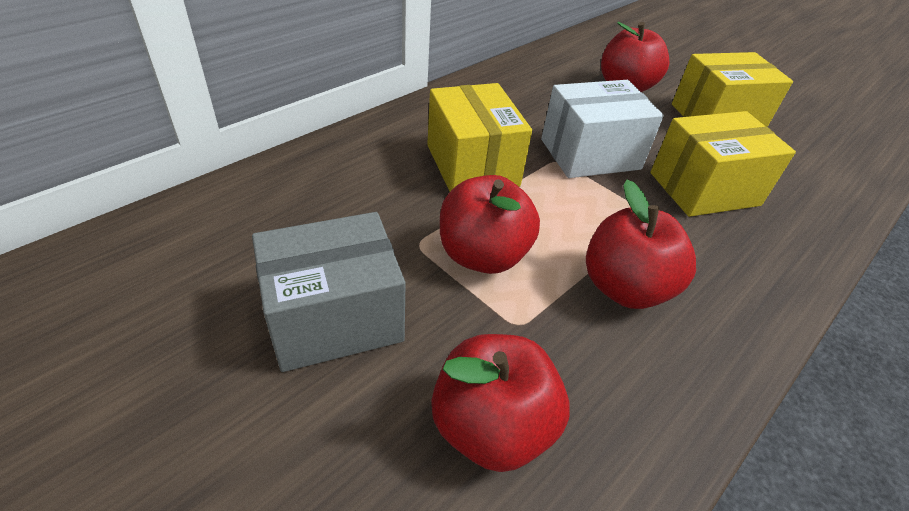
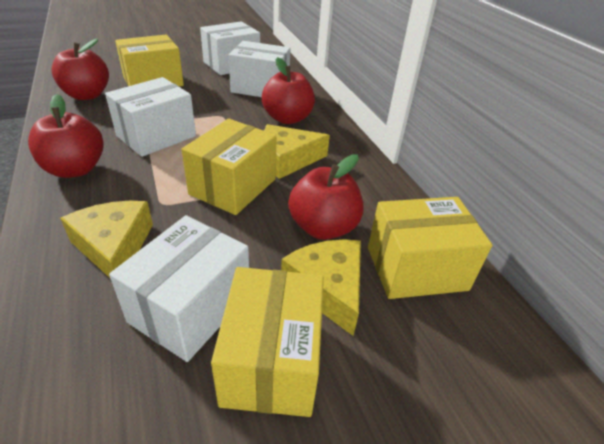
grey box: 1 -> 0
white box: 1 -> 4
yellow box: 3 -> 4
yellow cheese: 0 -> 3

